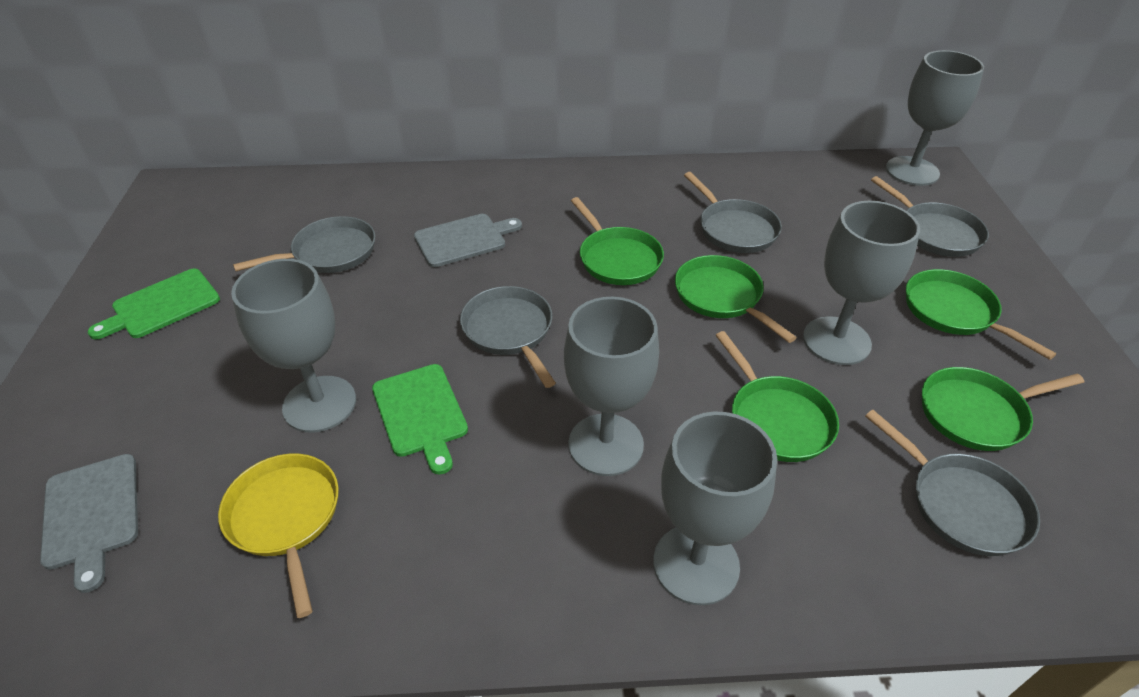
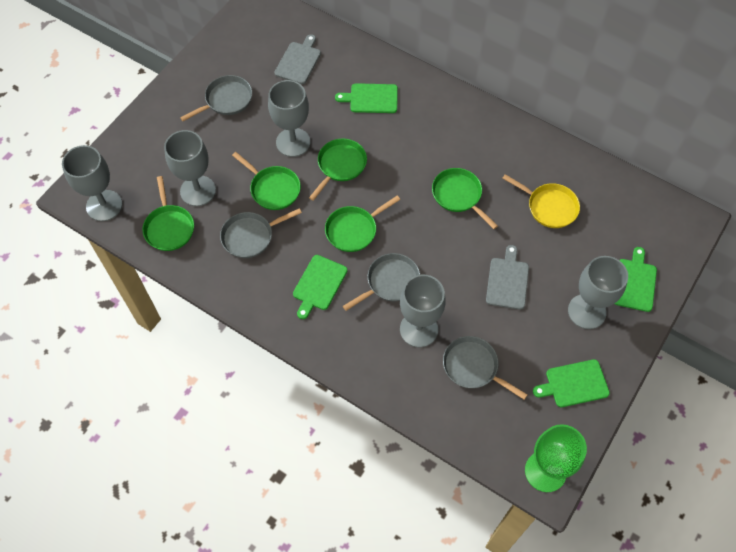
green cutting board: 2 -> 4
green goblet: 0 -> 1
grey pan: 5 -> 4

